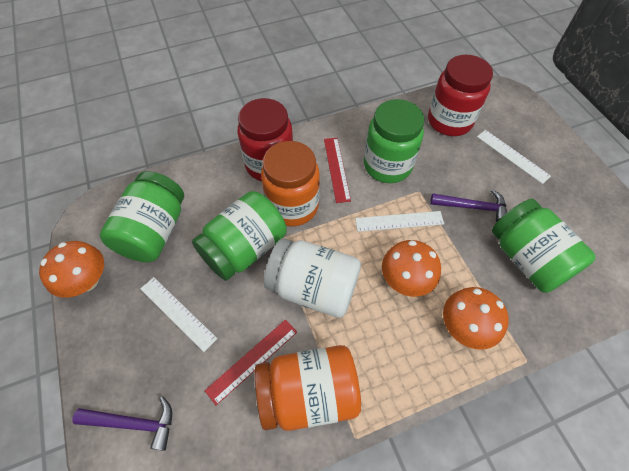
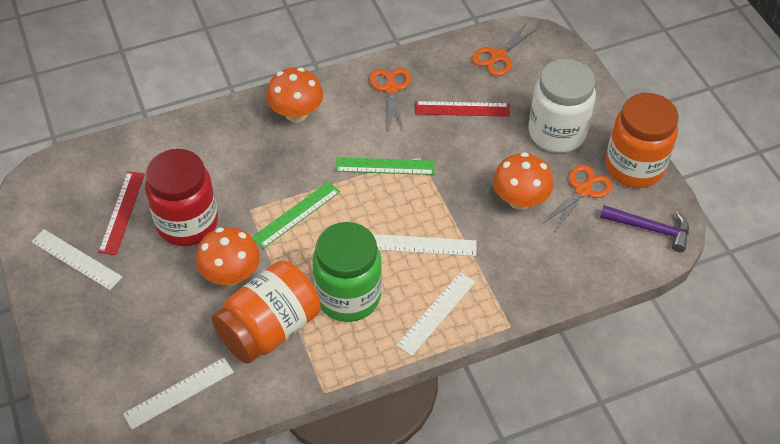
green jar: 4 -> 1
green ruler: 0 -> 2
orange scissors: 0 -> 3
purple hammer: 2 -> 1
red jar: 2 -> 1
white ruler: 3 -> 4

